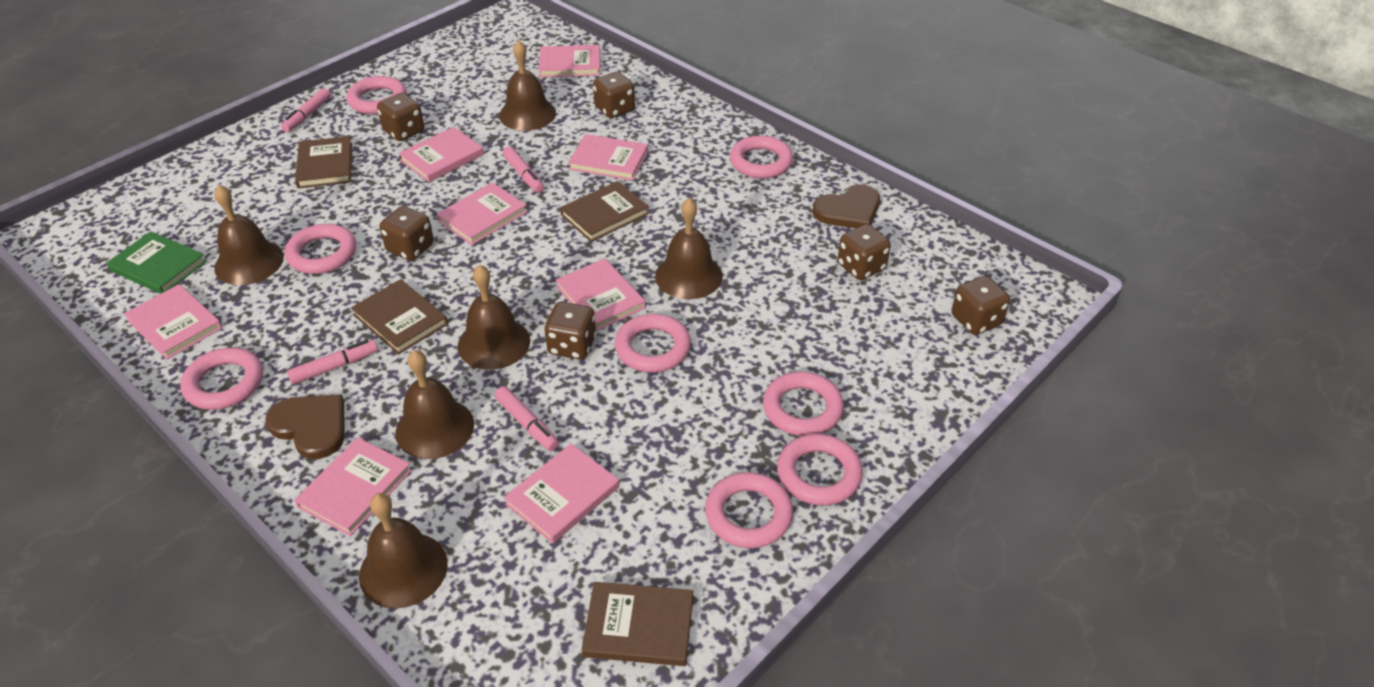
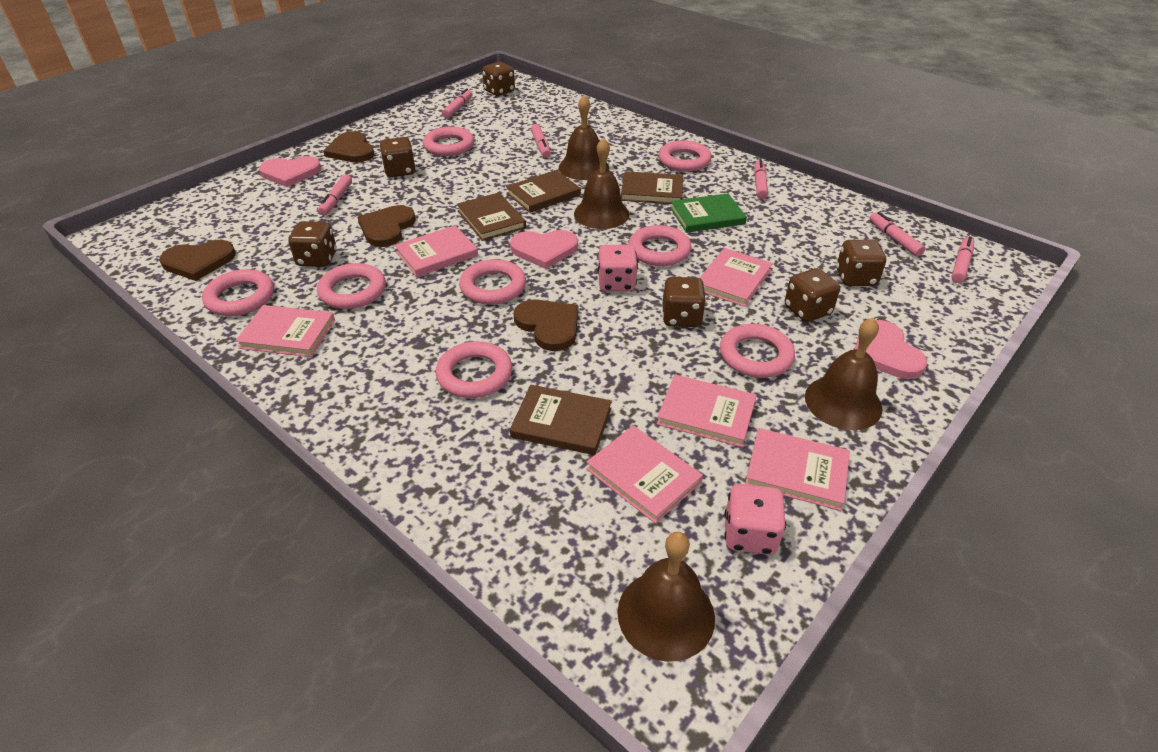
brown bell: 6 -> 4
brown heart: 2 -> 4
pink book: 8 -> 6
pink dice: 0 -> 2
pink heart: 0 -> 3
pink marker: 4 -> 6

